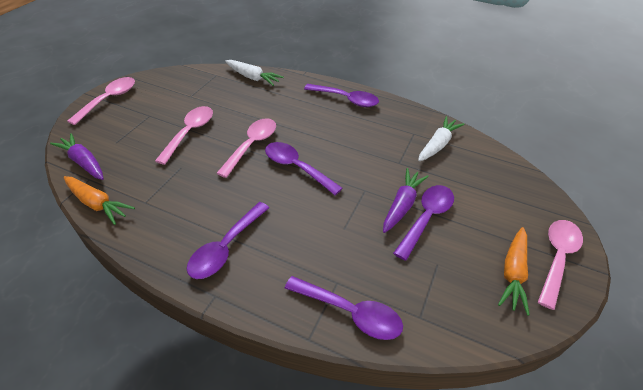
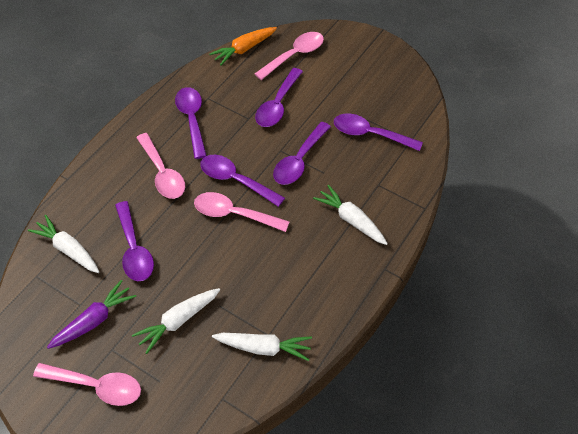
orange carrot: 2 -> 1
purple carrot: 2 -> 1
purple spoon: 5 -> 6
white carrot: 2 -> 4

